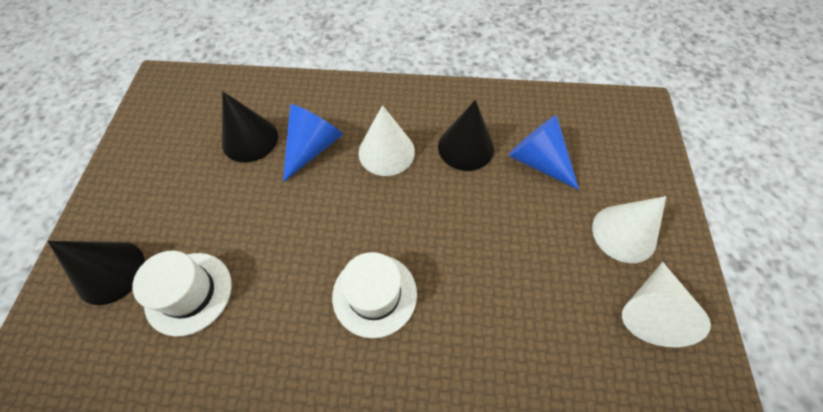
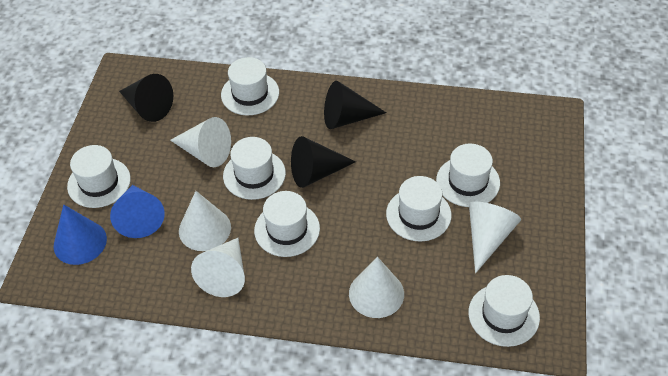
white cone: 3 -> 5
white hat: 2 -> 7

